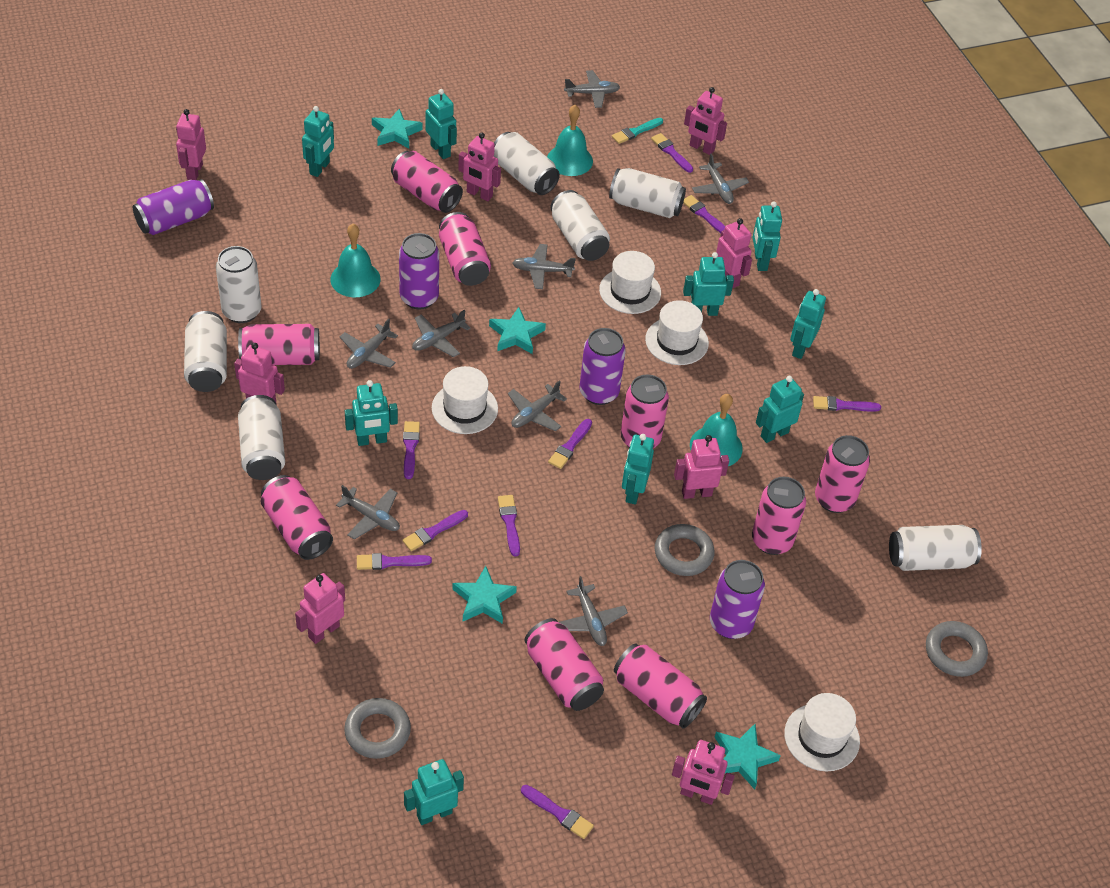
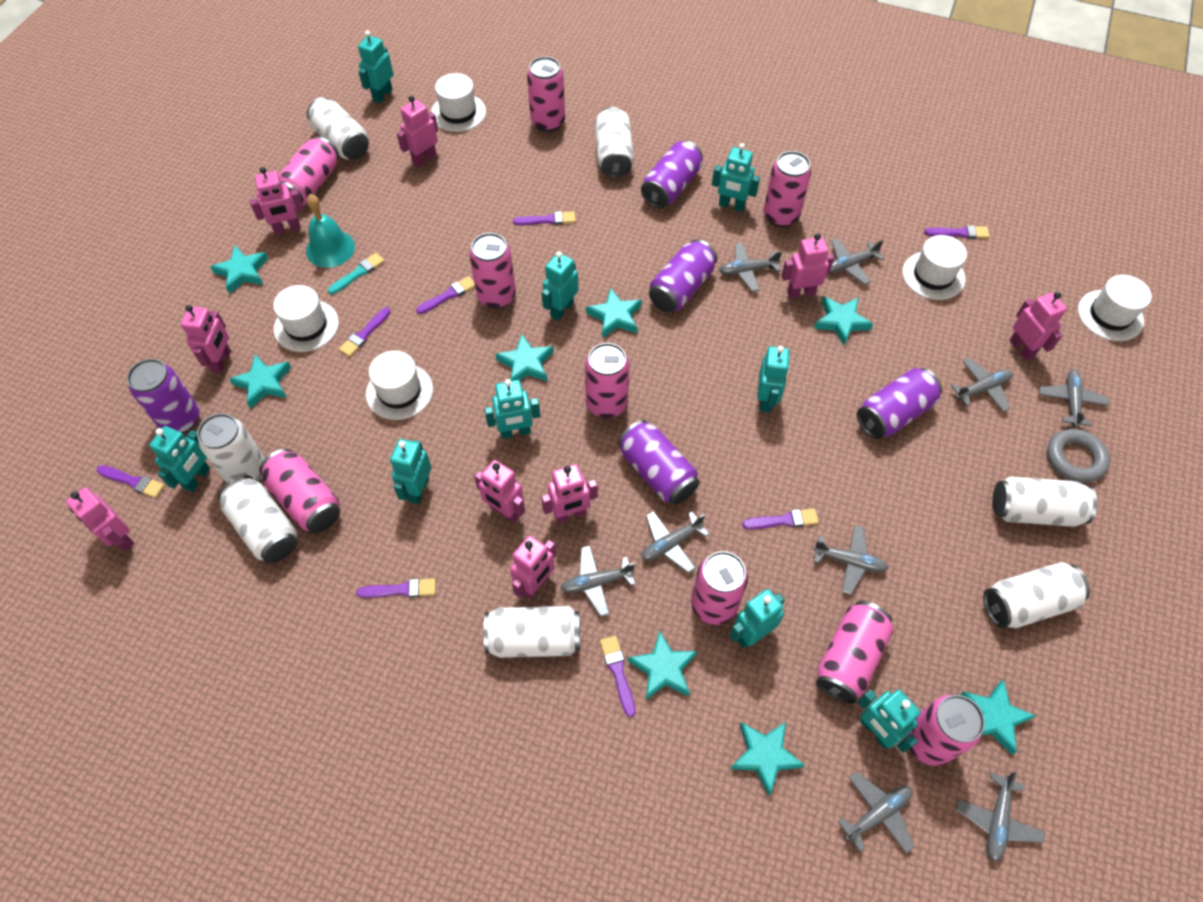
grey plane: 8 -> 9
grey ring: 3 -> 1
pink robot: 8 -> 9
purple brush: 9 -> 8
purple can: 4 -> 5
turquoise bell: 3 -> 1
turquoise star: 4 -> 8
white hat: 4 -> 5

